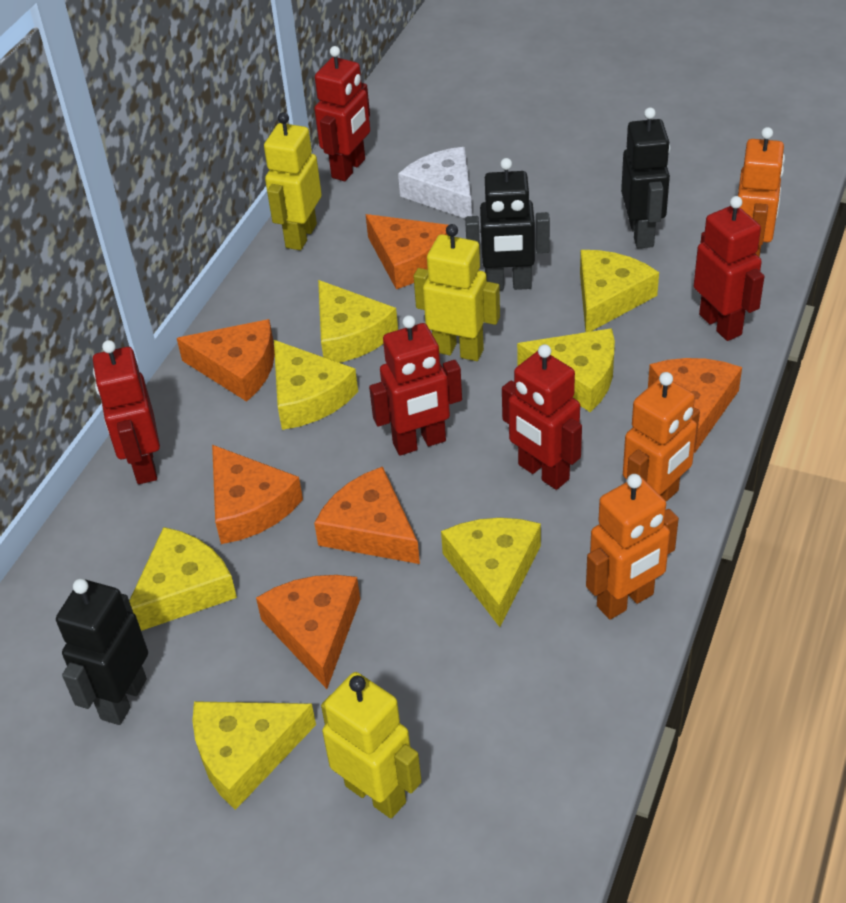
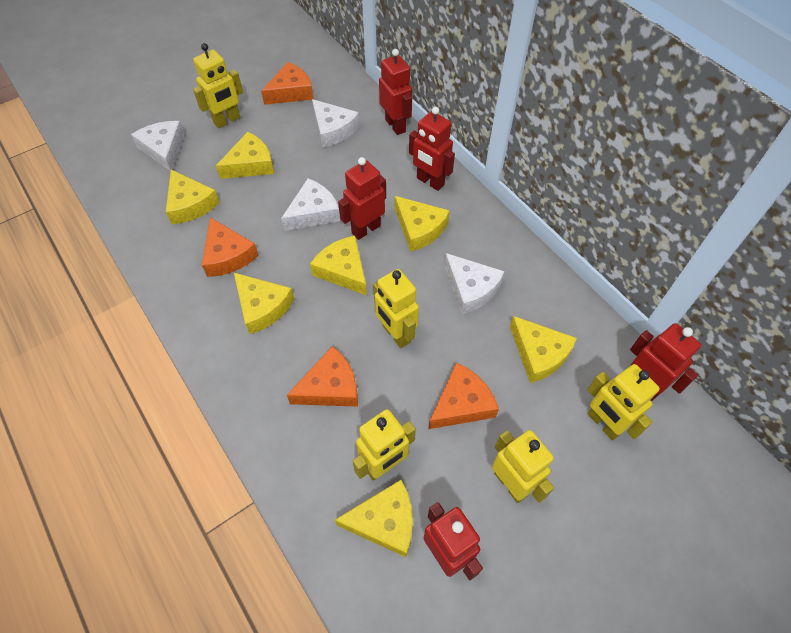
black robot: 3 -> 0
orange cheese: 6 -> 4
orange robot: 3 -> 0
white cheese: 1 -> 4
yellow robot: 3 -> 5

